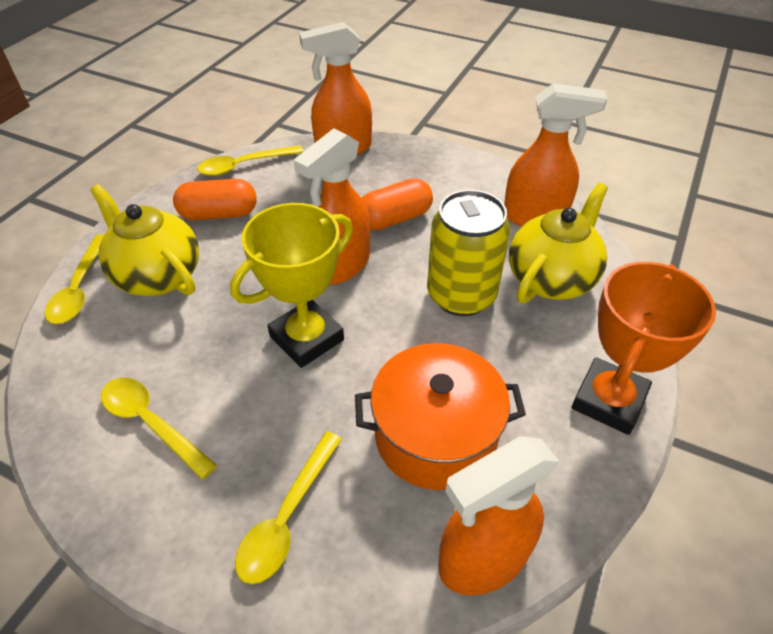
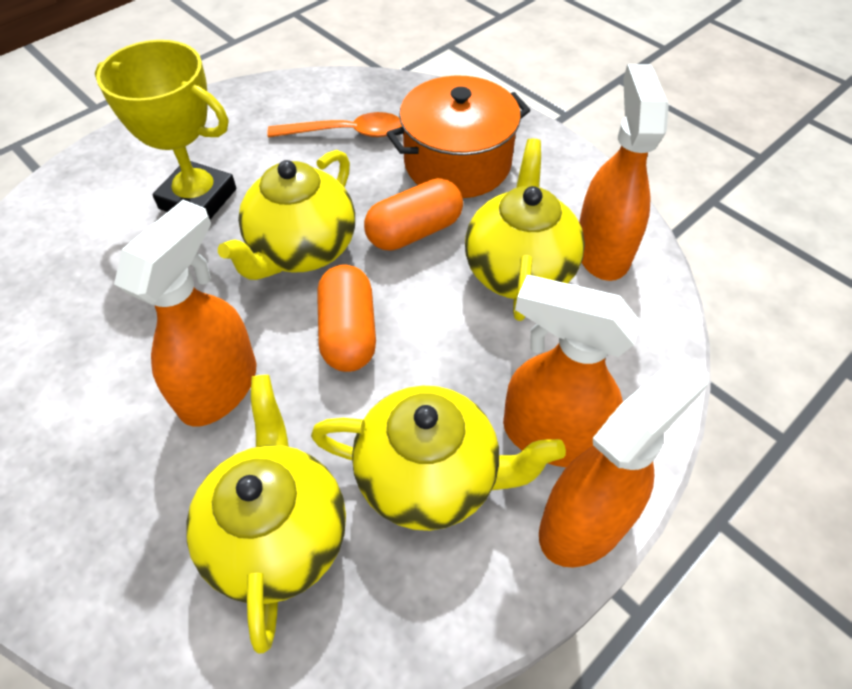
orange spoon: 0 -> 1
orange trophy: 1 -> 0
yellow can: 1 -> 0
yellow spoon: 4 -> 0
yellow teapot: 2 -> 4

